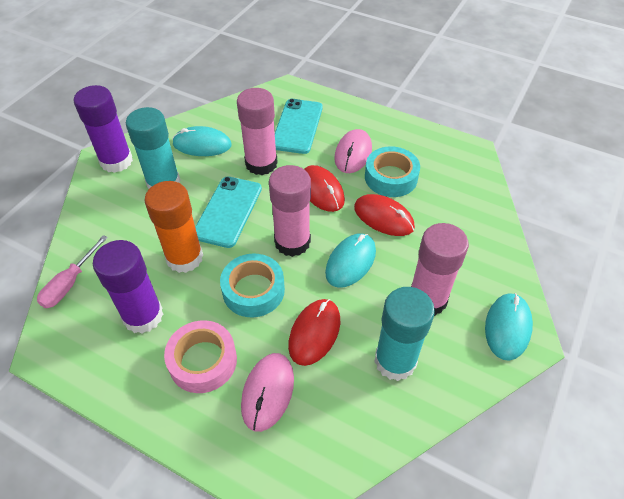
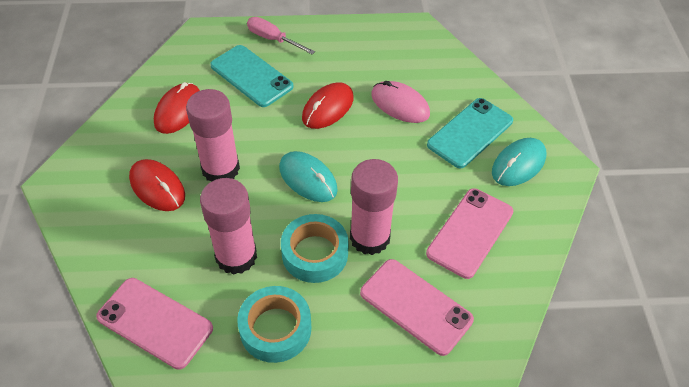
orange glue stick: 1 -> 0
pink mouse: 2 -> 1
pink phone: 0 -> 3
pink tape: 1 -> 0
purple glue stick: 2 -> 0
turquoise glue stick: 2 -> 0
turquoise mouse: 3 -> 2

